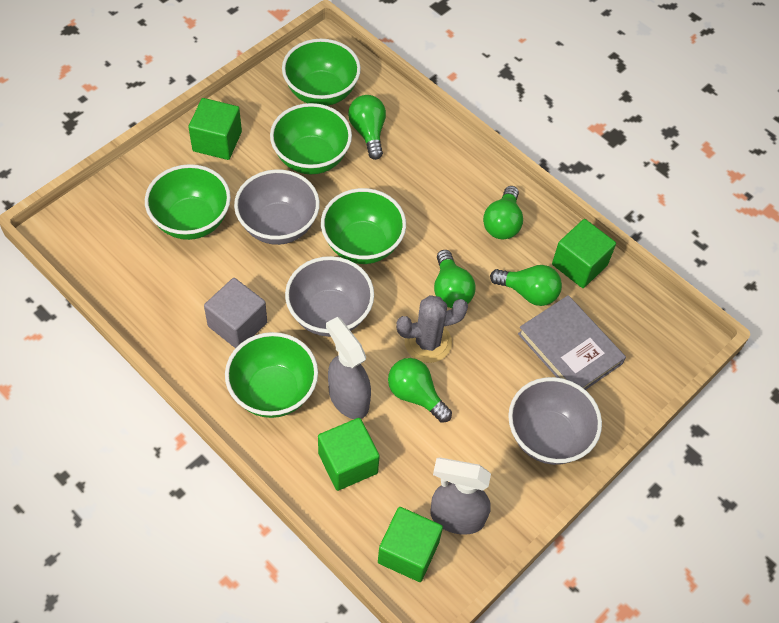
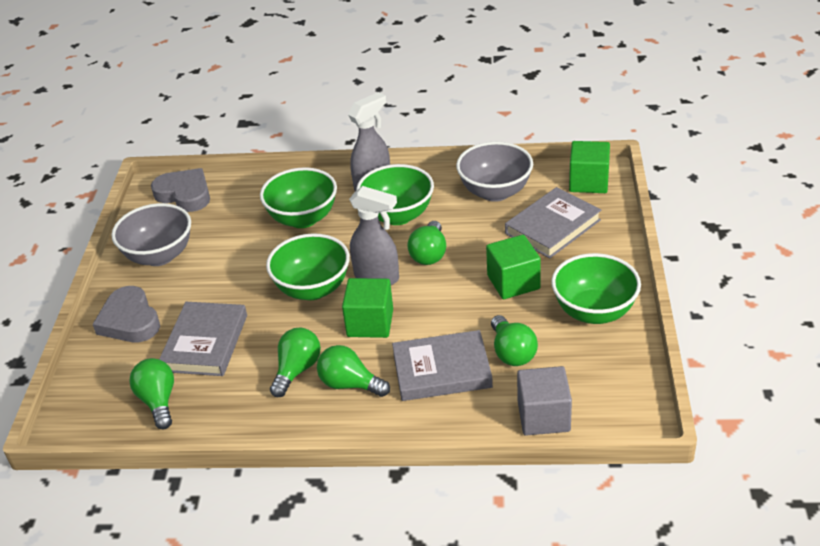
green bowl: 5 -> 4
green cube: 4 -> 3
grey book: 1 -> 3
grey bowl: 3 -> 2
grey cactus: 1 -> 0
grey heart: 0 -> 2

